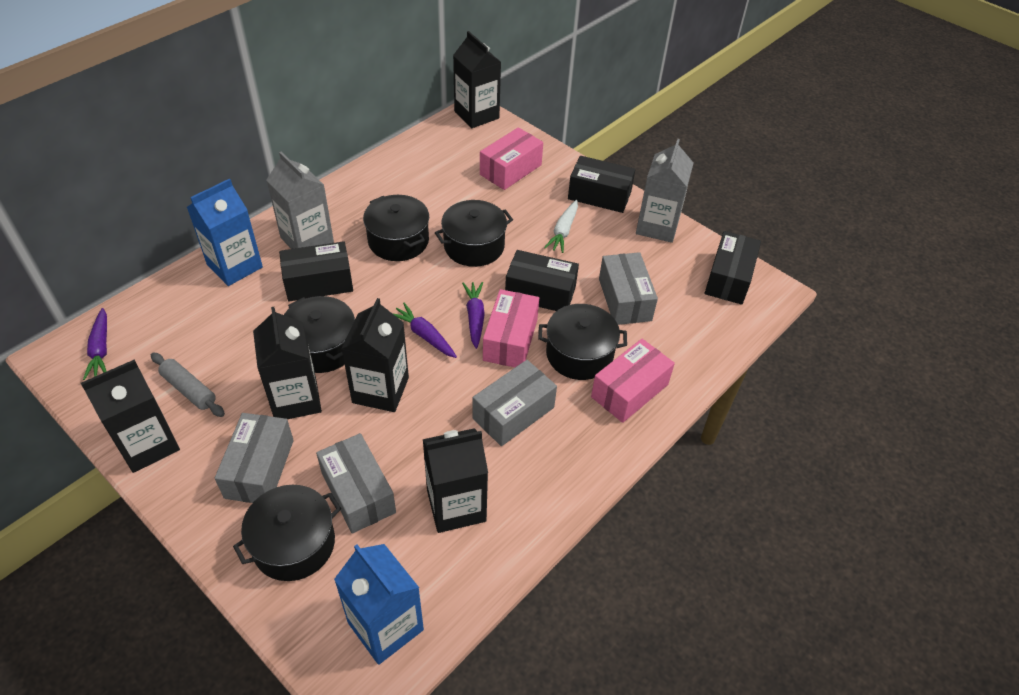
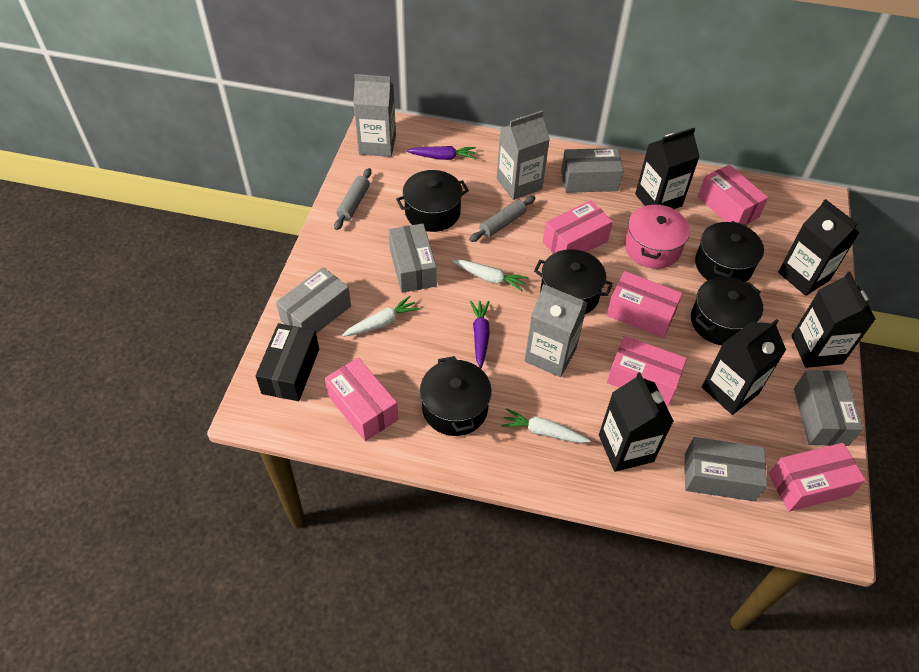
black box: 4 -> 1
blue carton: 2 -> 0
grey box: 4 -> 5
grey carton: 2 -> 3
grey rolling pin: 1 -> 2
pink box: 3 -> 6
pink pot: 0 -> 1
purple carrot: 3 -> 2
white carrot: 1 -> 3

